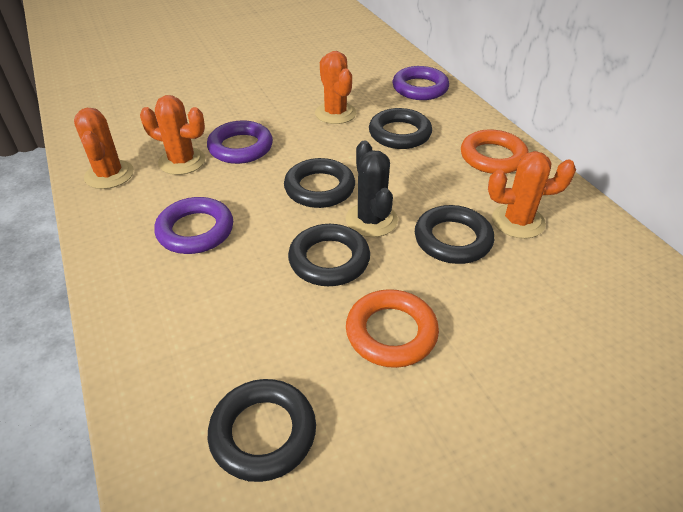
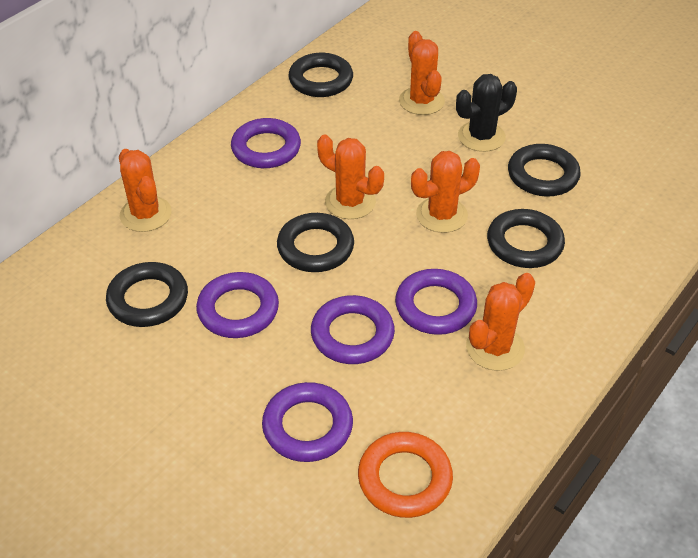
orange cactus: 4 -> 5
orange ring: 2 -> 1
purple ring: 3 -> 5

